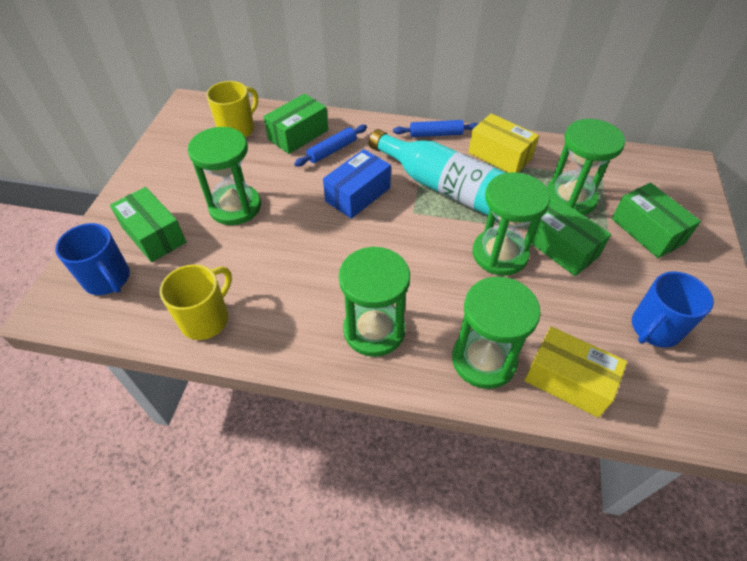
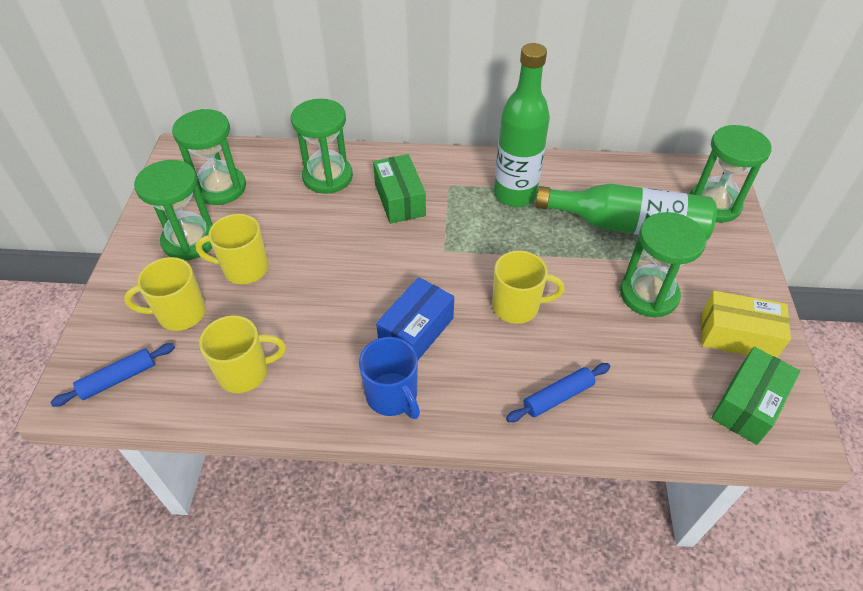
blue mug: 2 -> 1
green bottle: 0 -> 2
green box: 4 -> 2
turquoise bottle: 1 -> 0
yellow box: 2 -> 1
yellow mug: 2 -> 4

